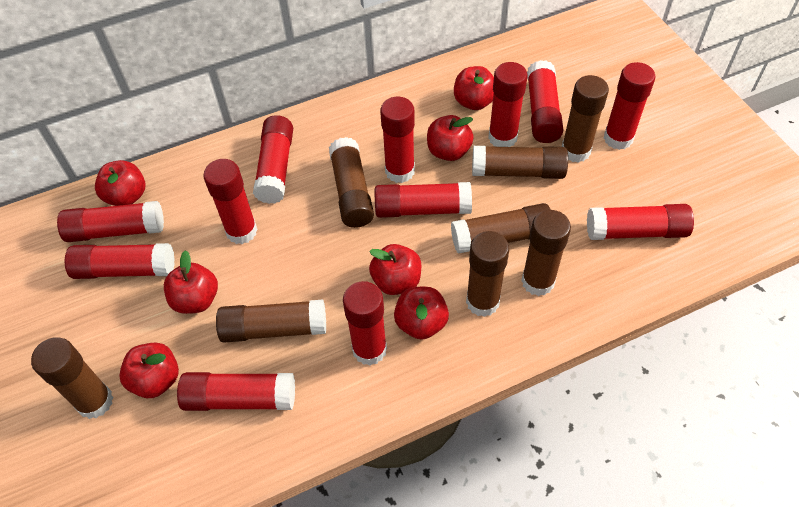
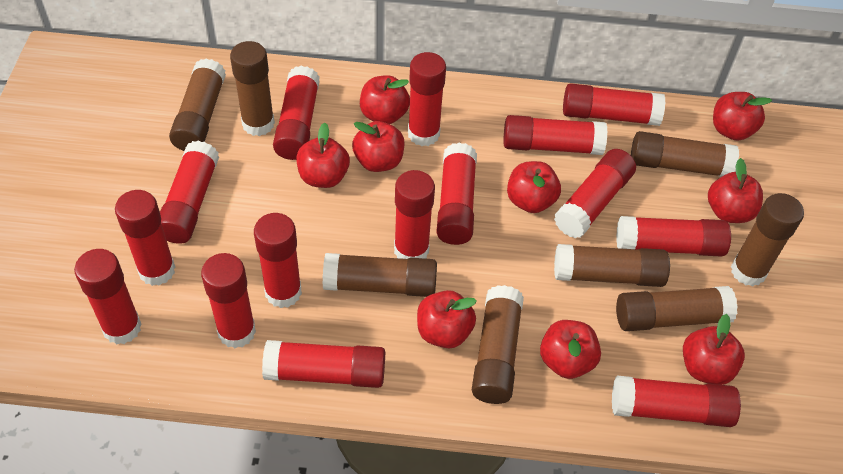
red apple: 7 -> 9
red glue stick: 12 -> 15

